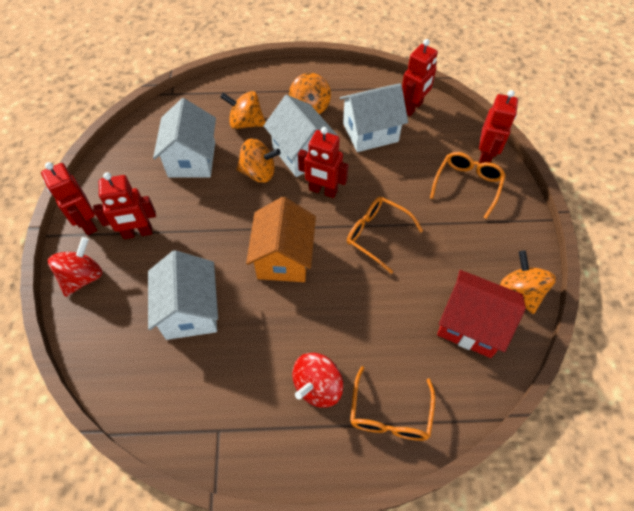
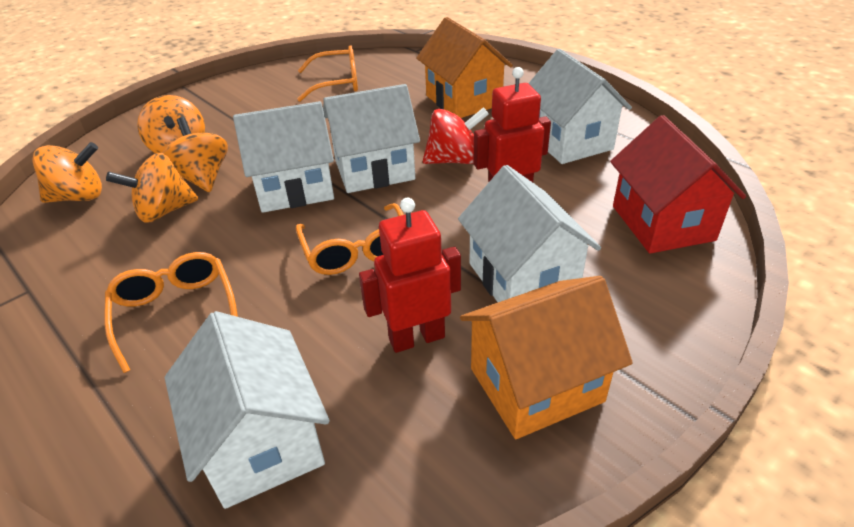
orange house: 1 -> 2
red robot: 5 -> 2
red spinning top: 2 -> 1
white house: 4 -> 5

